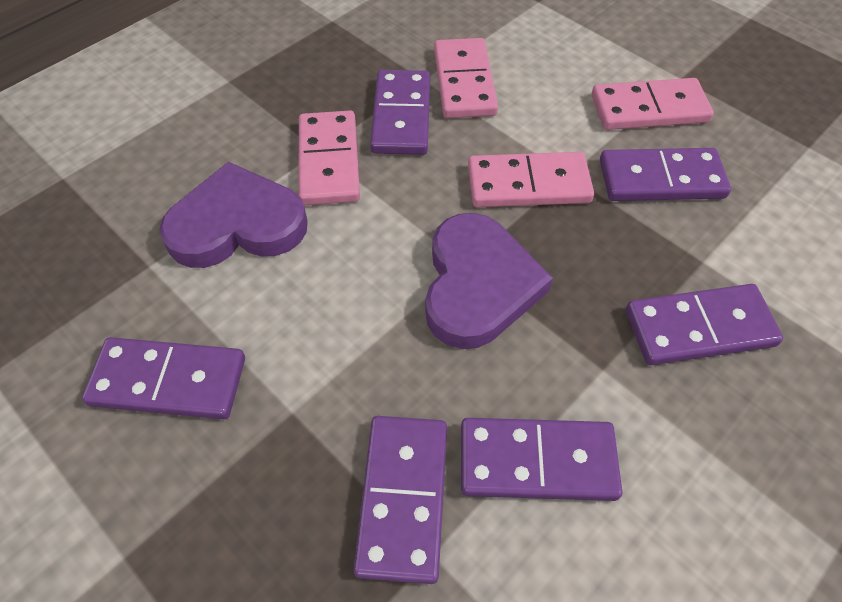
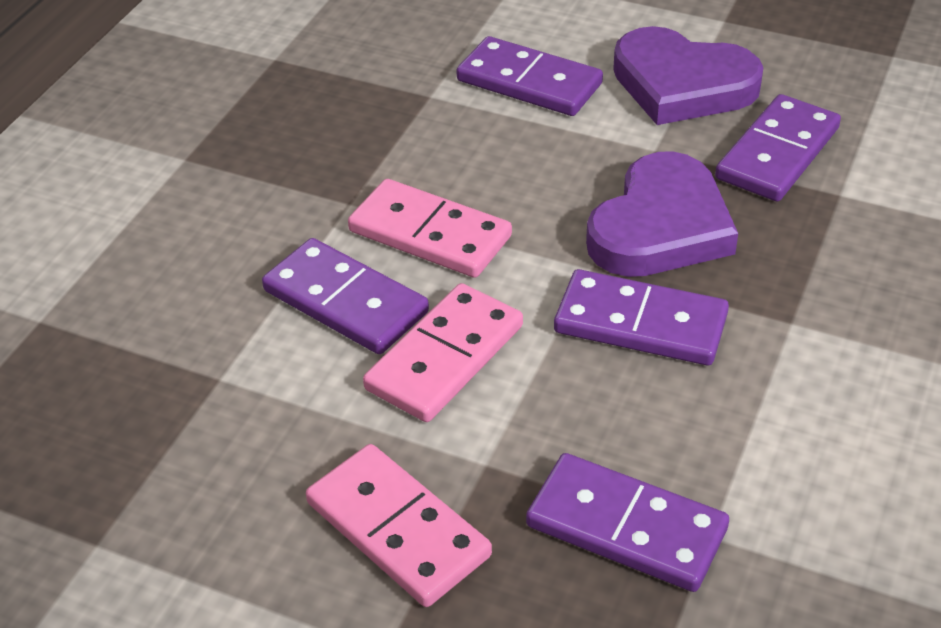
pink domino: 4 -> 3
purple domino: 6 -> 5

